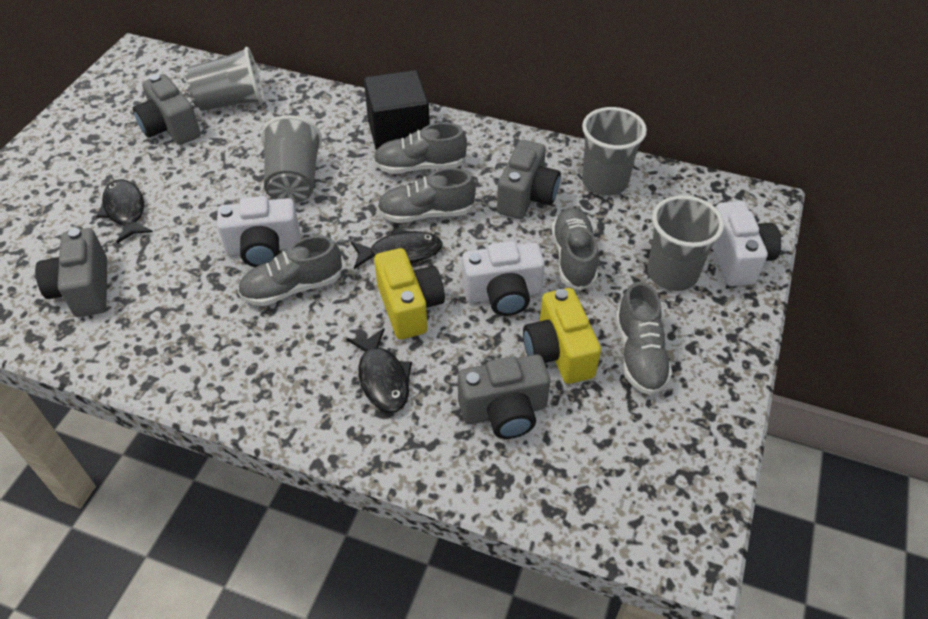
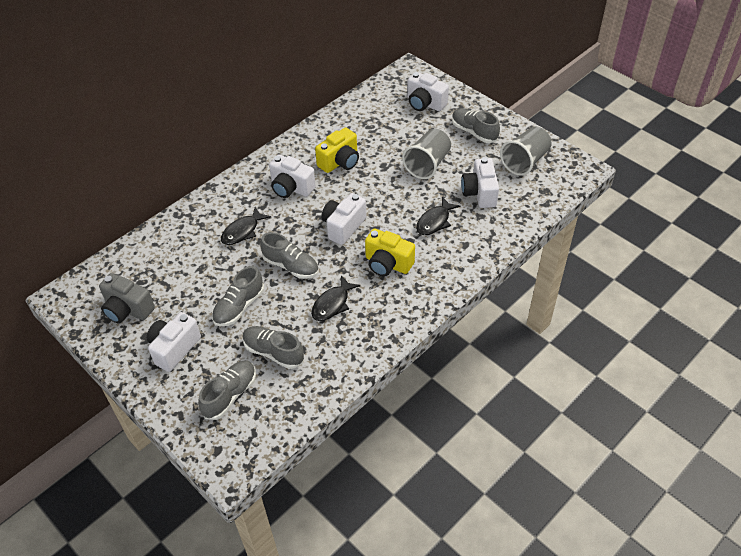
black cube: 1 -> 0
grey camera: 4 -> 1
grey cup: 4 -> 2
white camera: 3 -> 5

